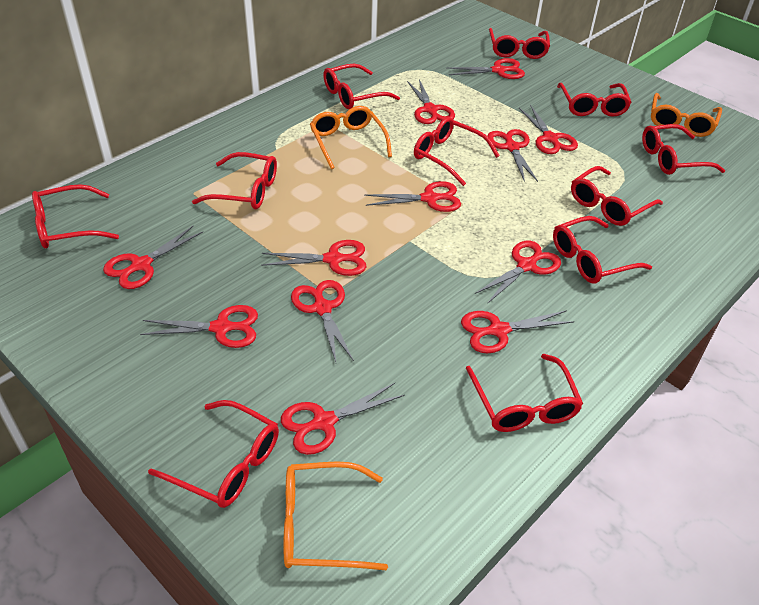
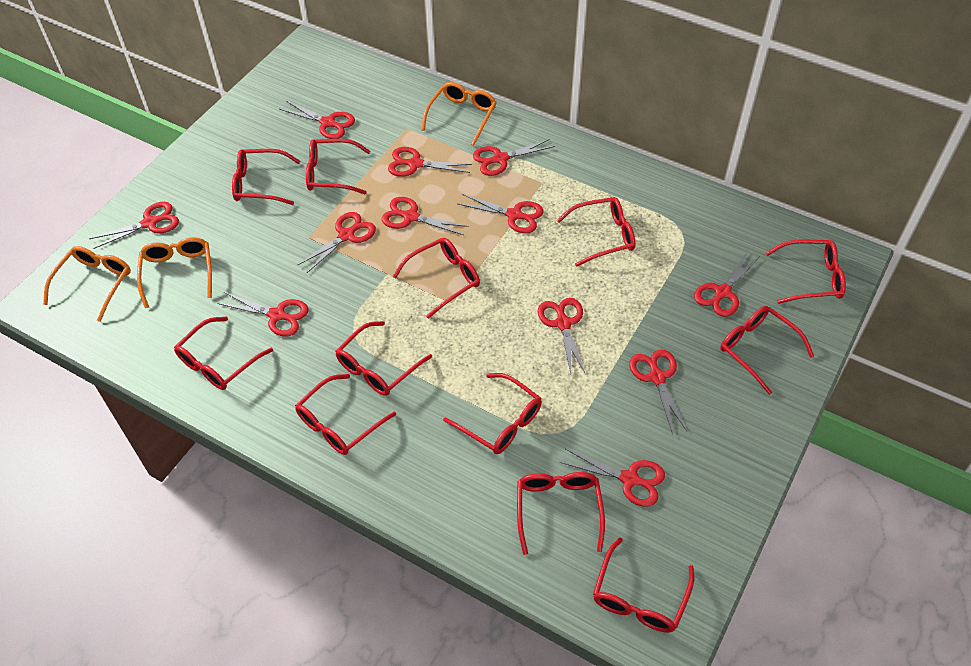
red glasses: 11 -> 12

